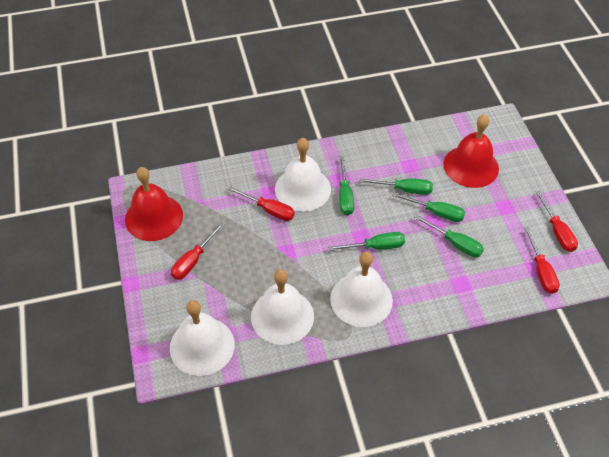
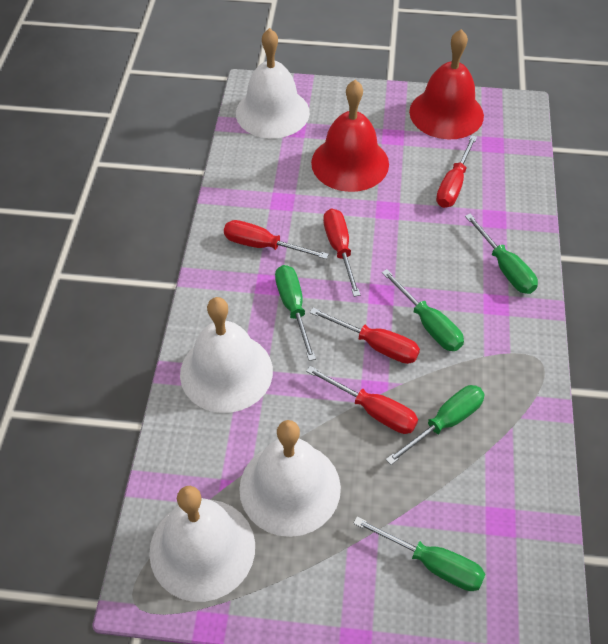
red screwdriver: 4 -> 5

